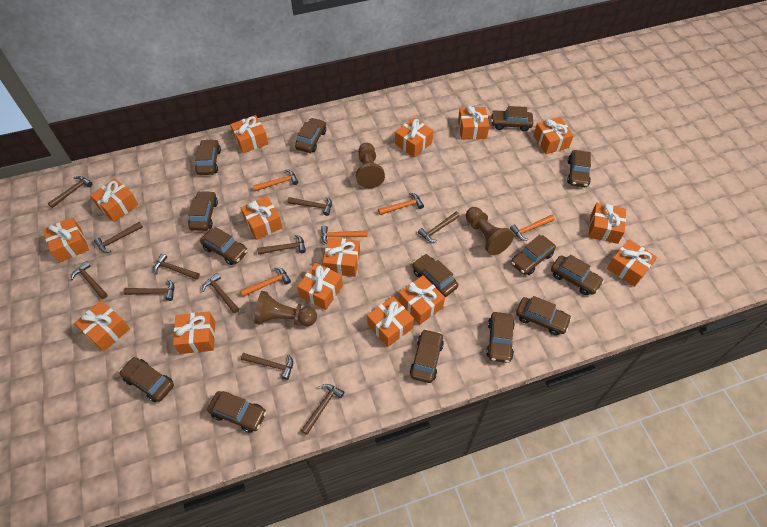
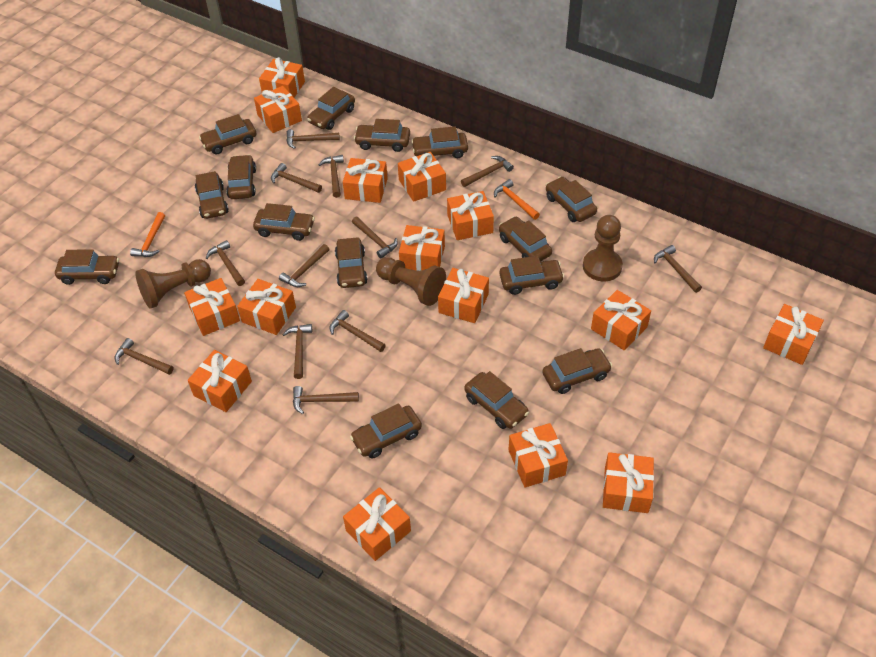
brown car: 14 -> 15
brown hammer: 11 -> 12
orange hammer: 5 -> 2

